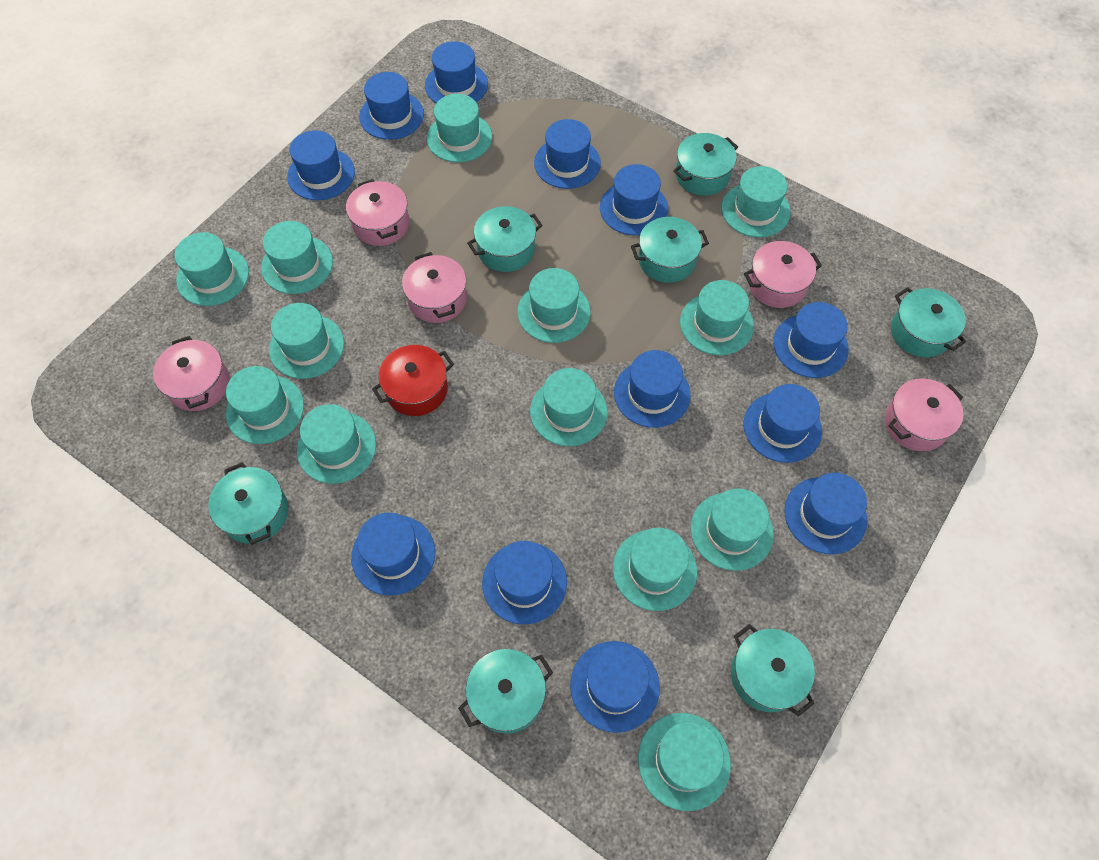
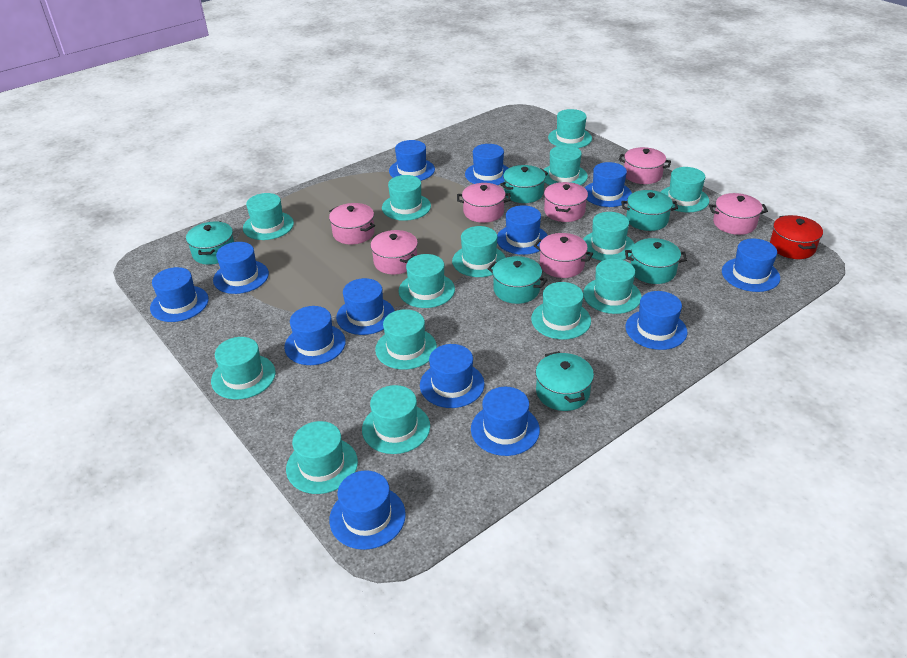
blue hat: 12 -> 13
pink pot: 5 -> 7
turquoise hat: 13 -> 14
turquoise pot: 7 -> 6

